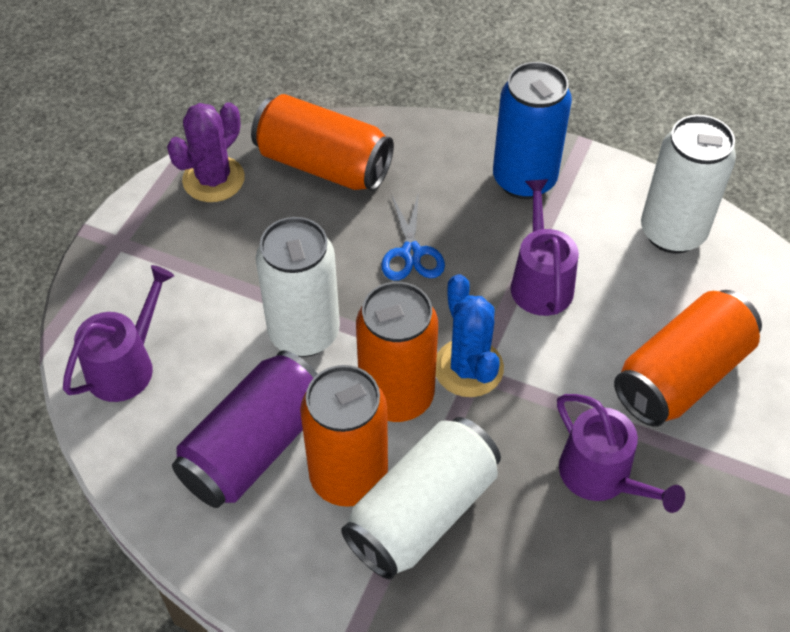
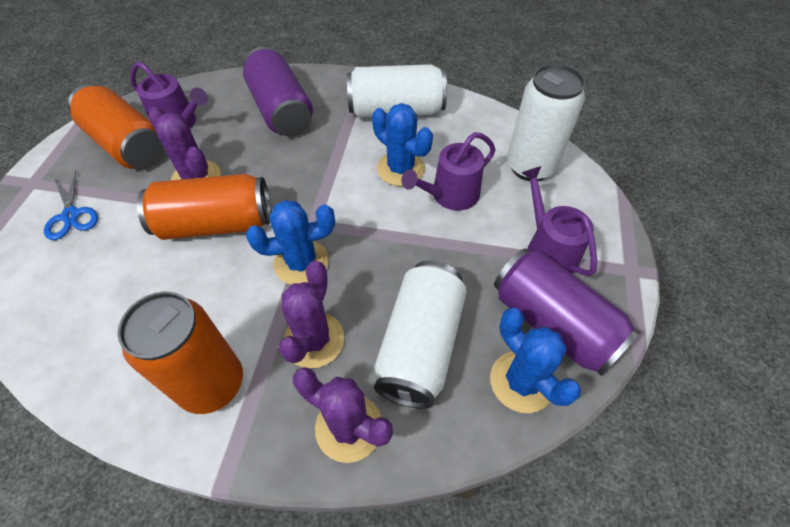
blue cactus: 1 -> 3
blue can: 1 -> 0
orange can: 4 -> 3
purple cactus: 1 -> 3
purple can: 1 -> 2

